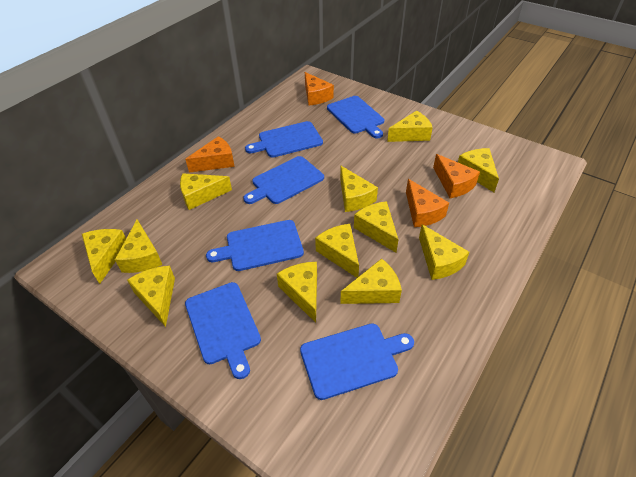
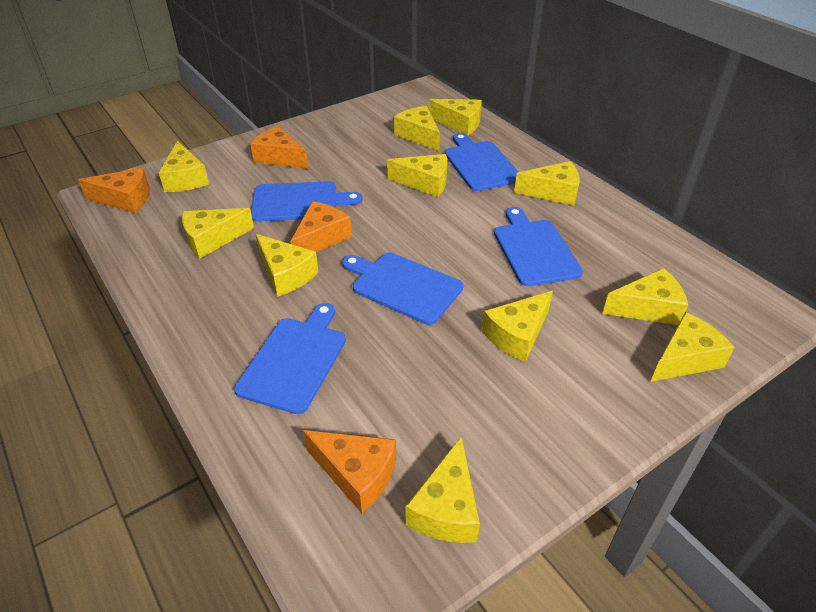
blue cutting board: 6 -> 5
yellow cheese: 12 -> 11

